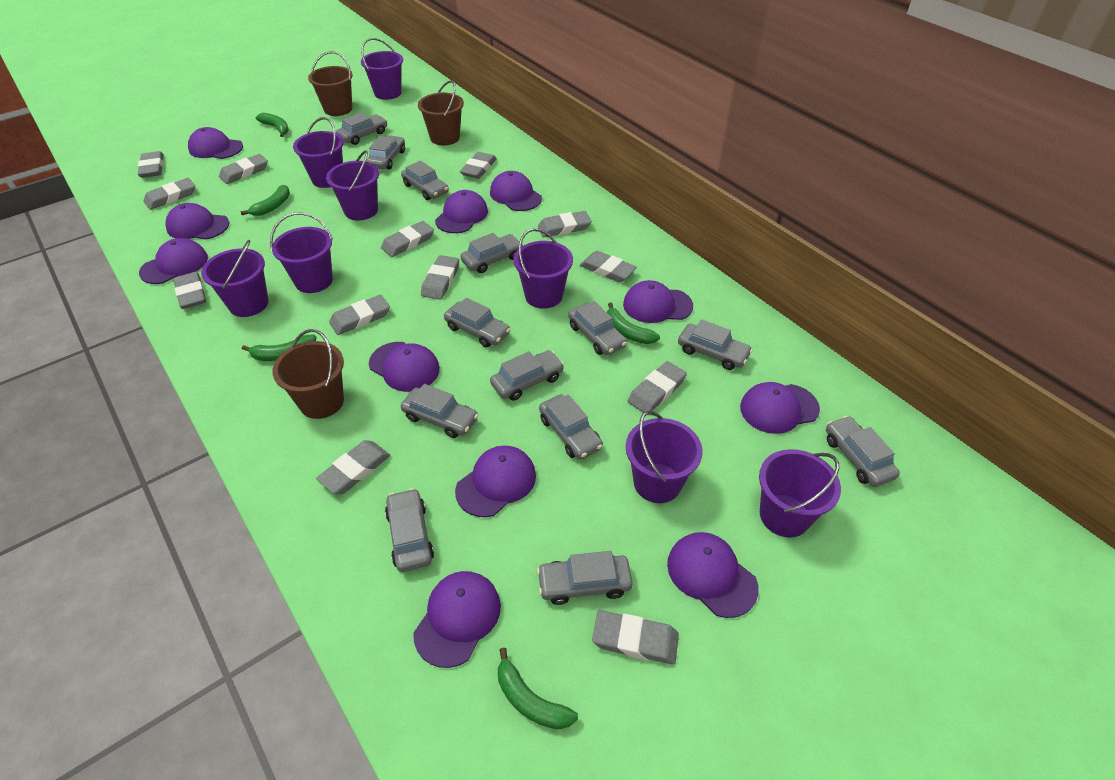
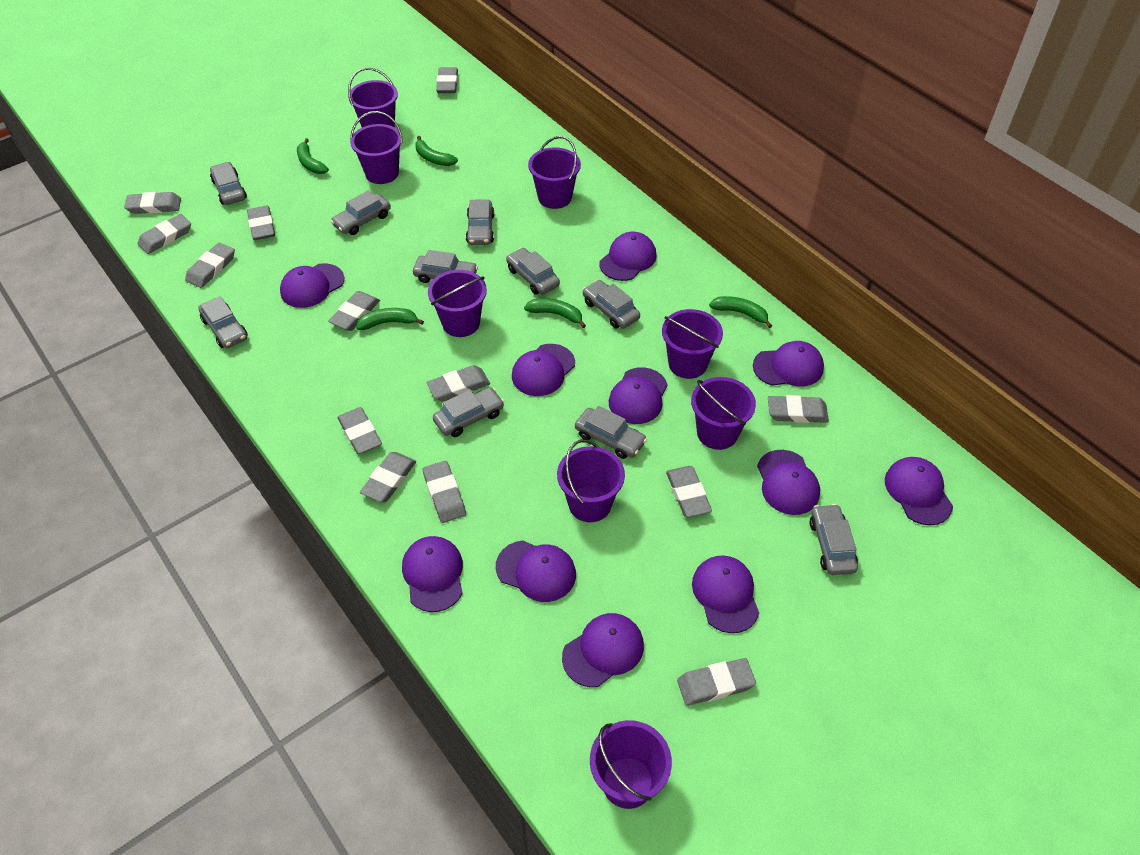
brown bucket: 3 -> 0
grey car: 13 -> 10

